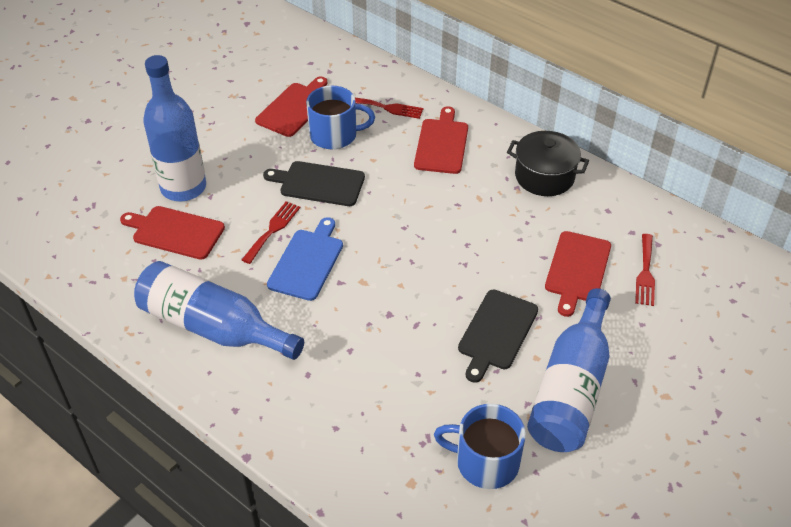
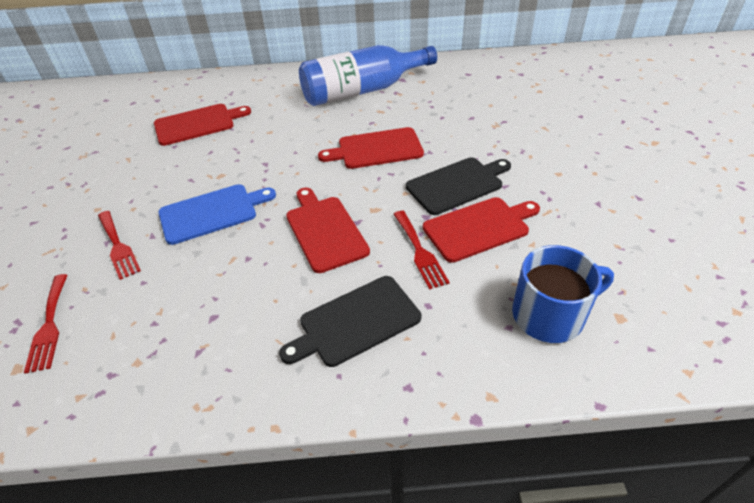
black pot: 1 -> 0
blue bottle: 3 -> 1
blue mug: 2 -> 1

